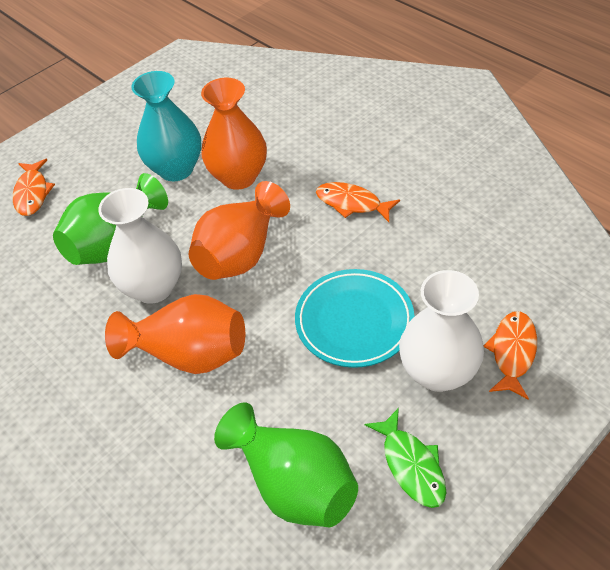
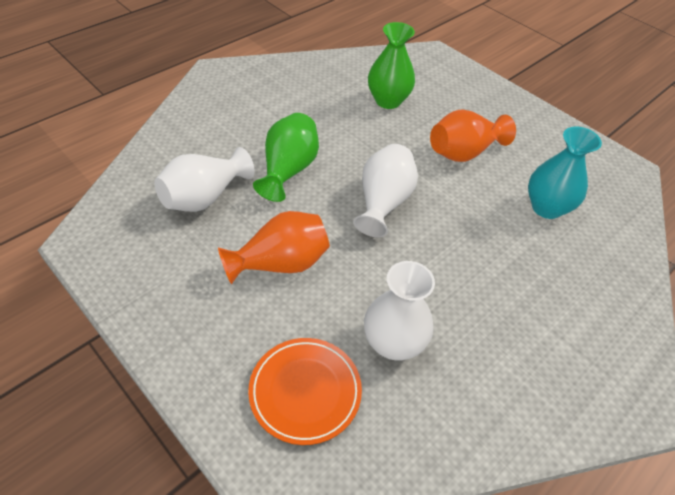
green fish: 1 -> 0
orange fish: 3 -> 0
orange plate: 0 -> 1
orange vase: 3 -> 2
turquoise plate: 1 -> 0
white vase: 2 -> 3

